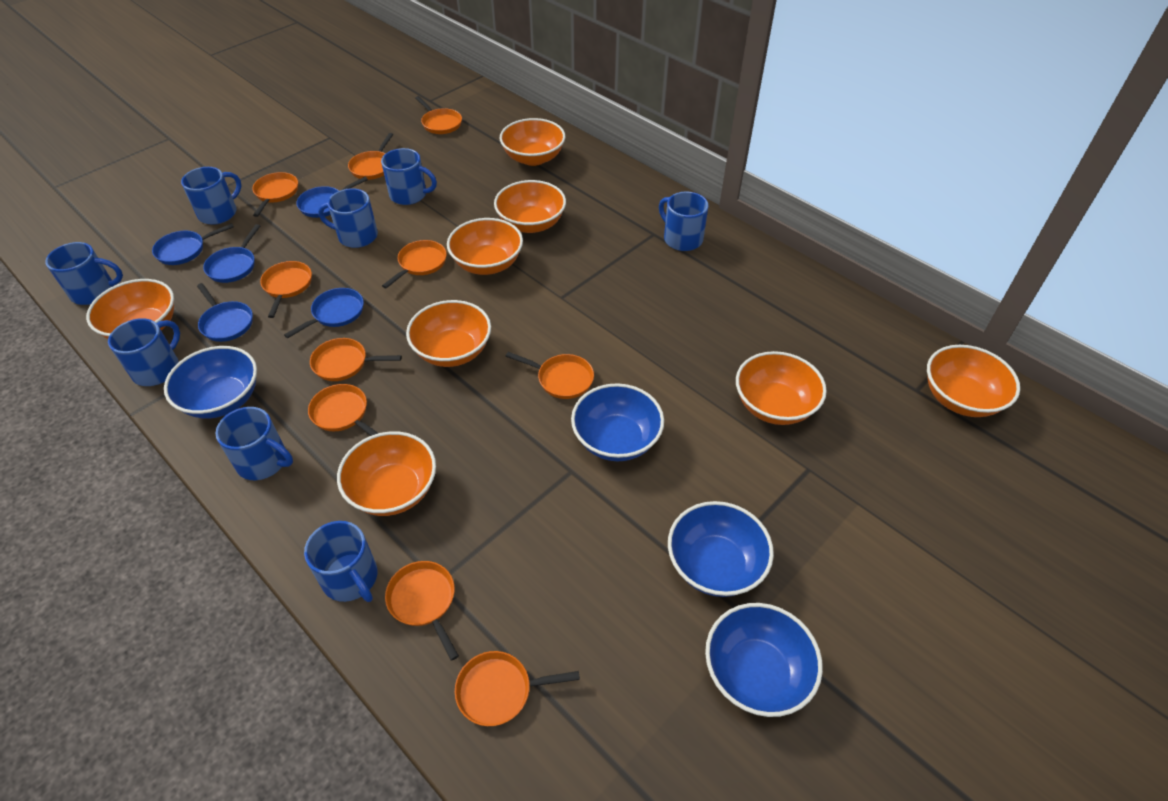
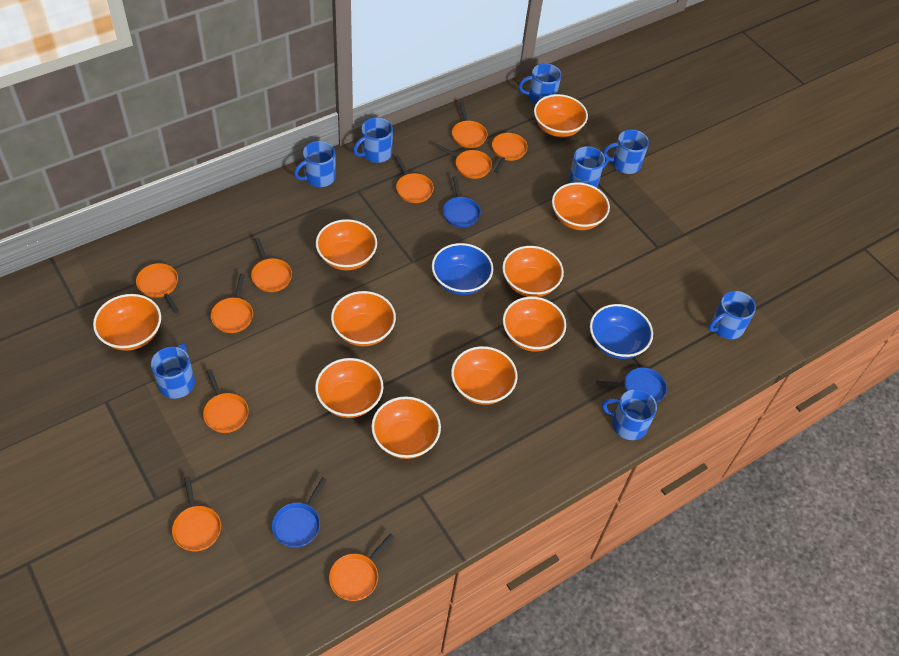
blue bowl: 4 -> 2
blue pan: 5 -> 3
orange bowl: 8 -> 10

